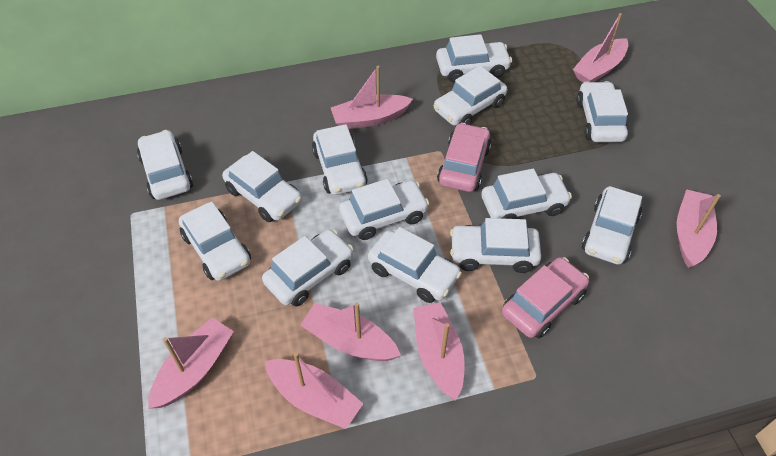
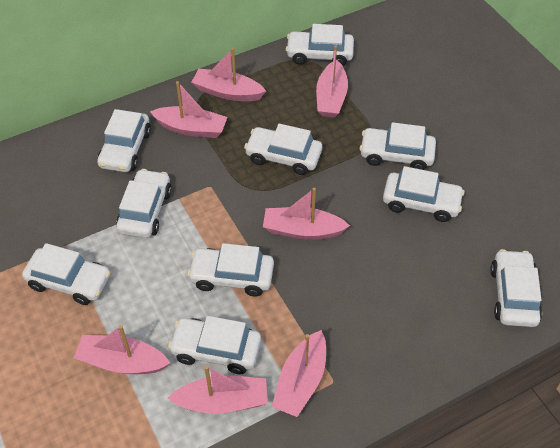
pink car: 2 -> 0
white car: 13 -> 10

